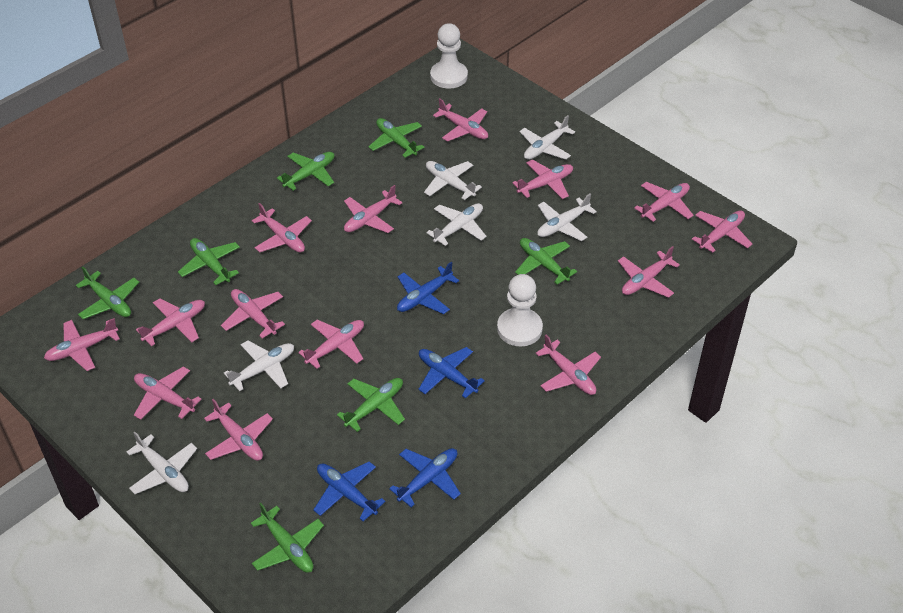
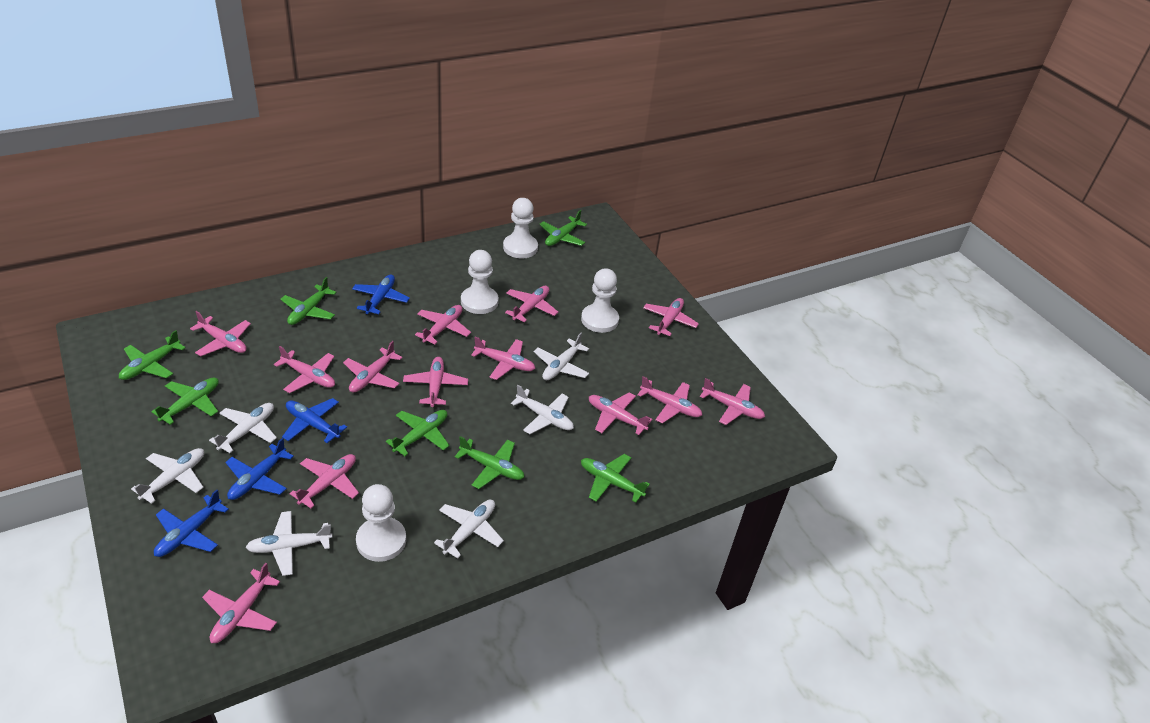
pink plane: 14 -> 13
white pawn: 2 -> 4

